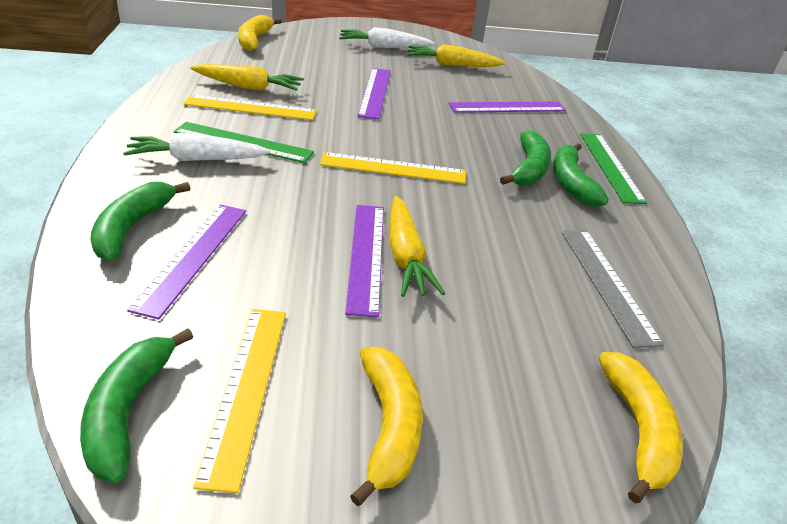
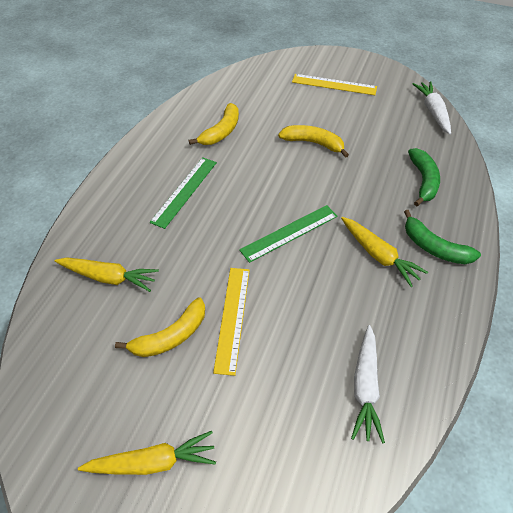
green banana: 4 -> 2
grey ruler: 1 -> 0
purple ruler: 4 -> 0
yellow ruler: 3 -> 2

